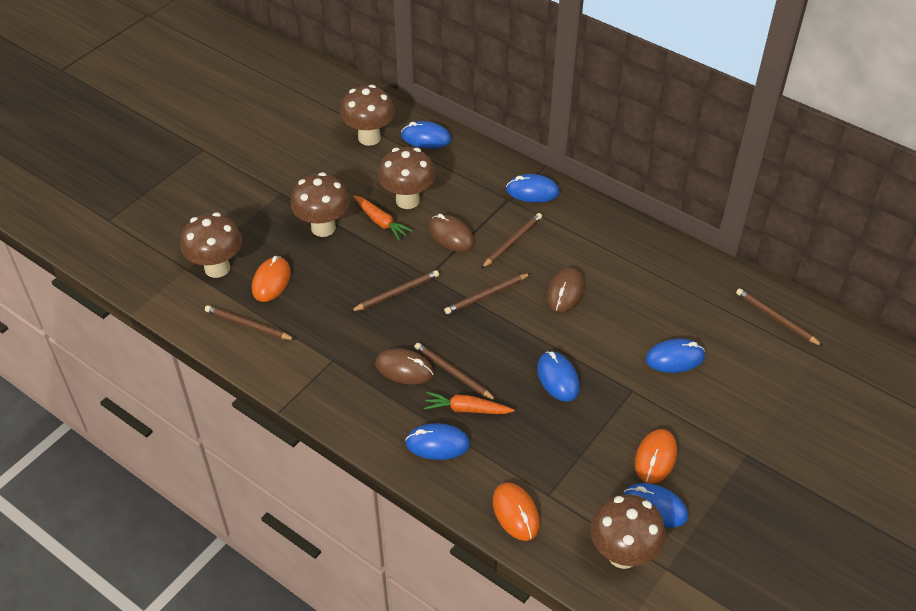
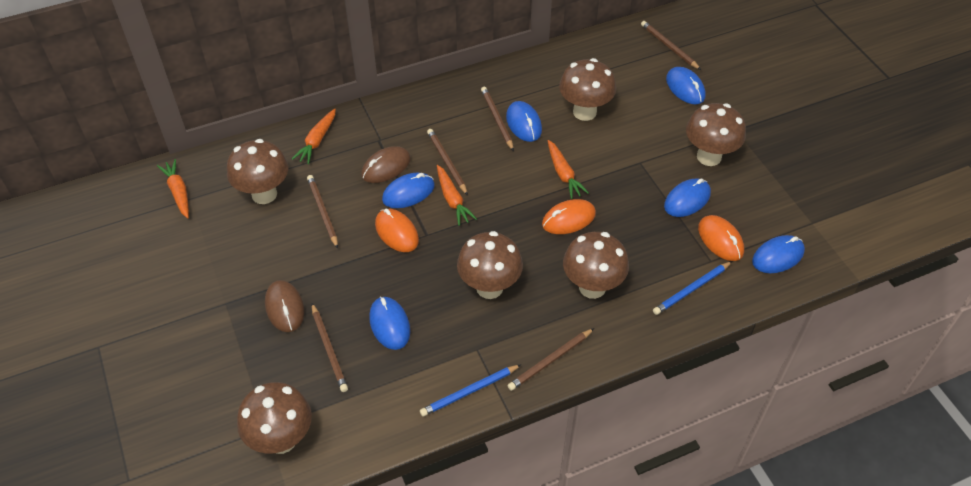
blue pencil: 0 -> 2
brown mouse: 3 -> 2
brown mushroom: 5 -> 6
orange carrot: 2 -> 4

